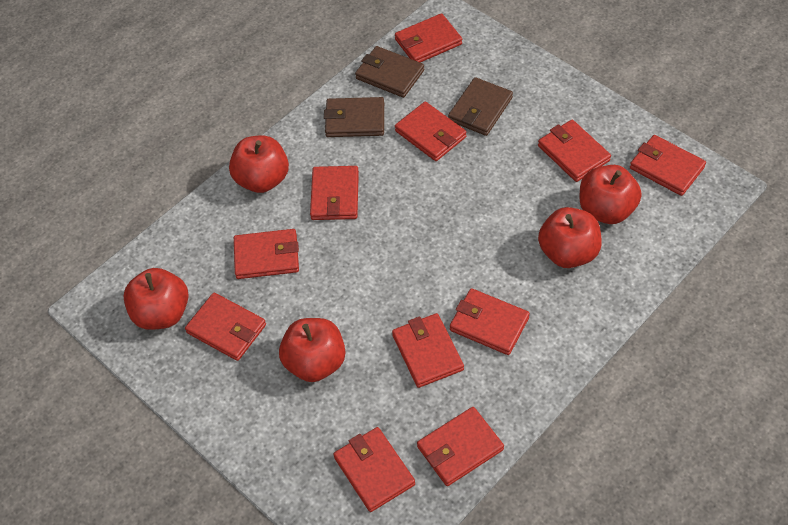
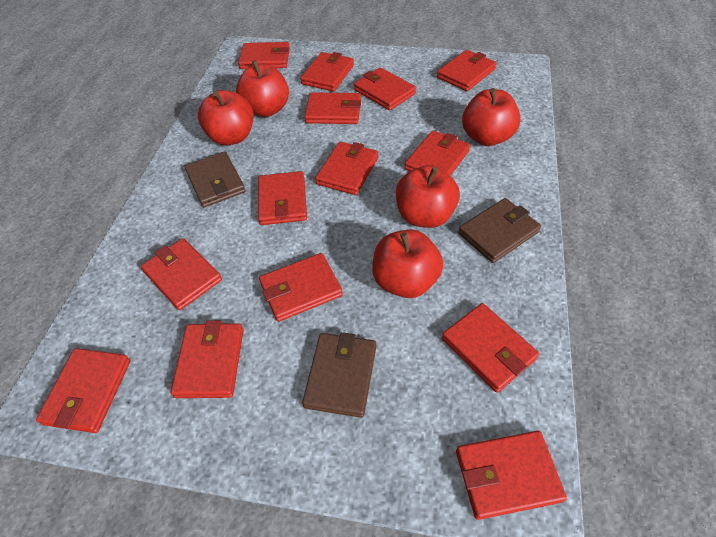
red wallet: 11 -> 14

